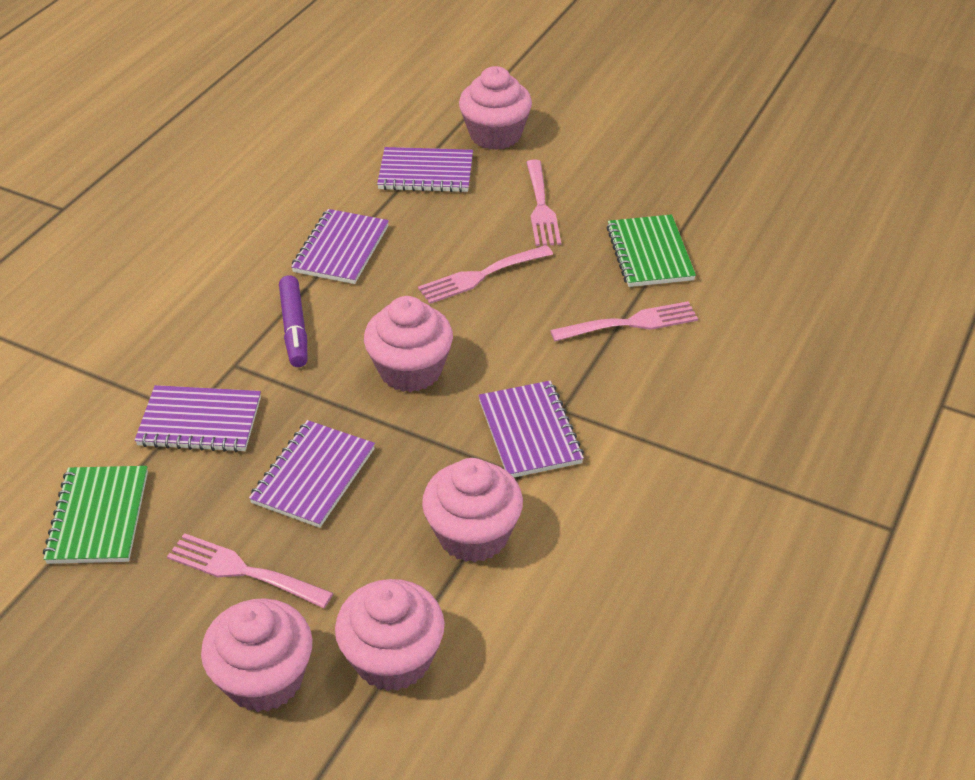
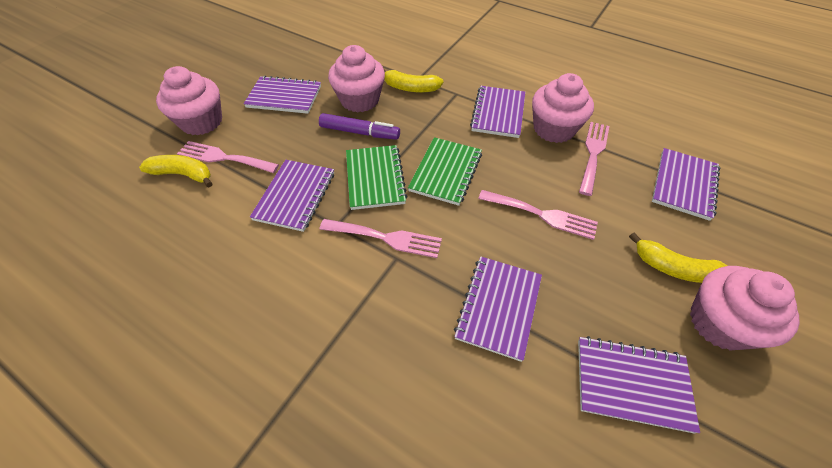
pink cupcake: 5 -> 4
purple notebook: 5 -> 6
yellow banana: 0 -> 3

